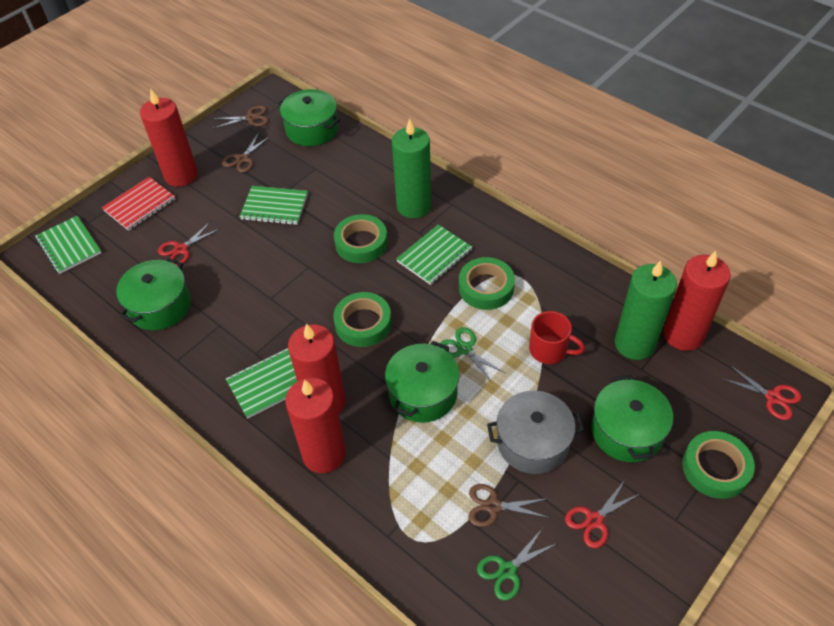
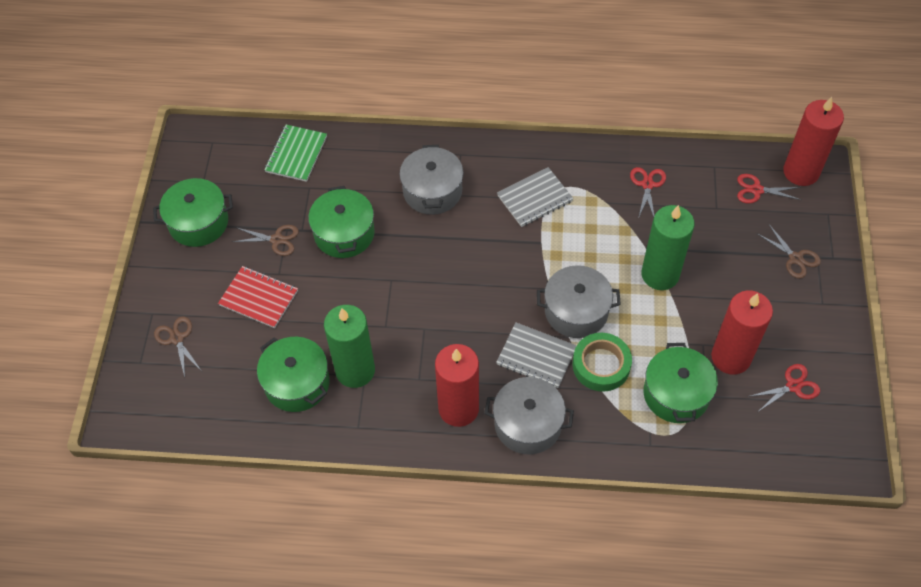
green notebook: 4 -> 1
green scissors: 2 -> 0
green tape: 4 -> 1
grey notebook: 0 -> 2
grey pot: 1 -> 3
red candle: 4 -> 3
red mug: 1 -> 0

